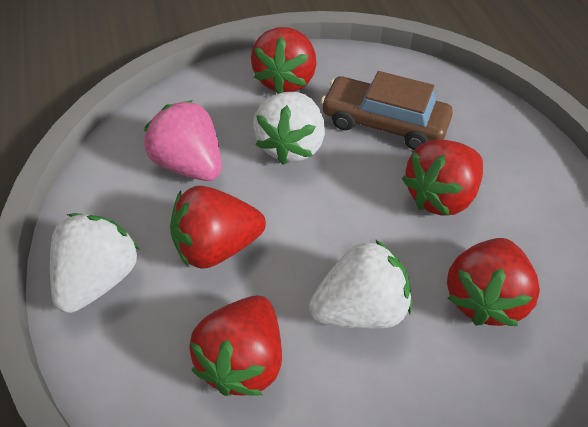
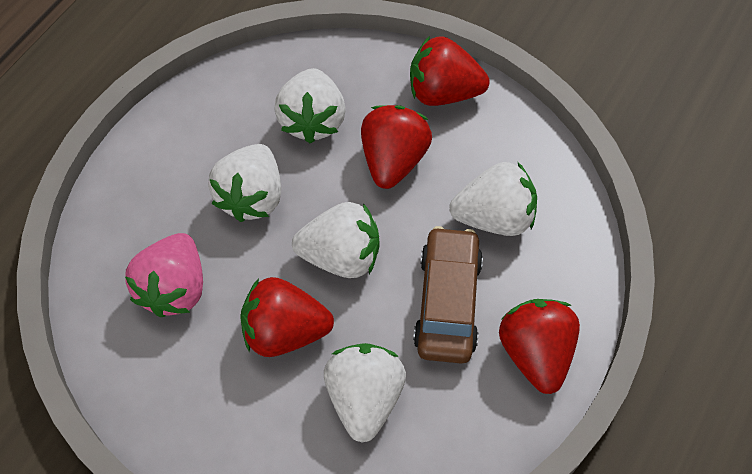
red strawberry: 5 -> 4
white strawberry: 3 -> 5

